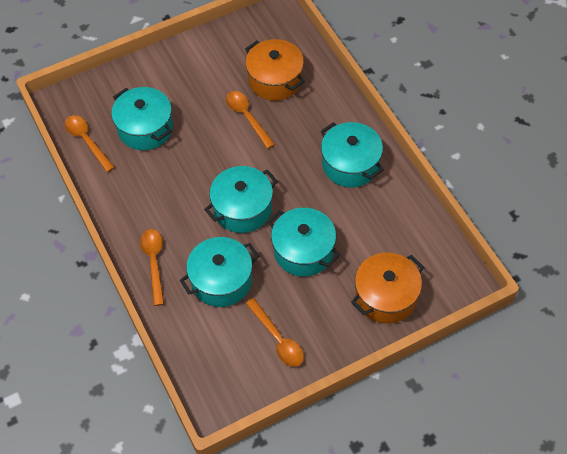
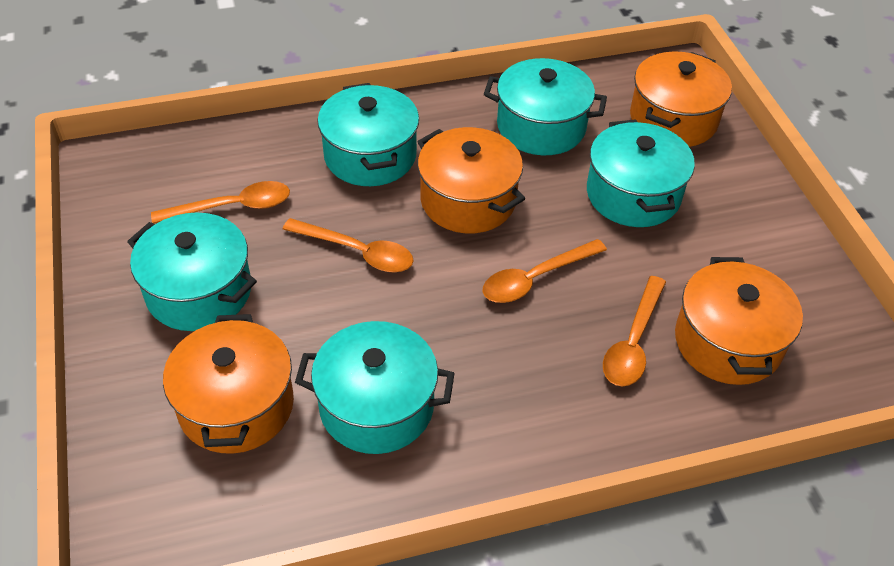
orange pot: 2 -> 4

